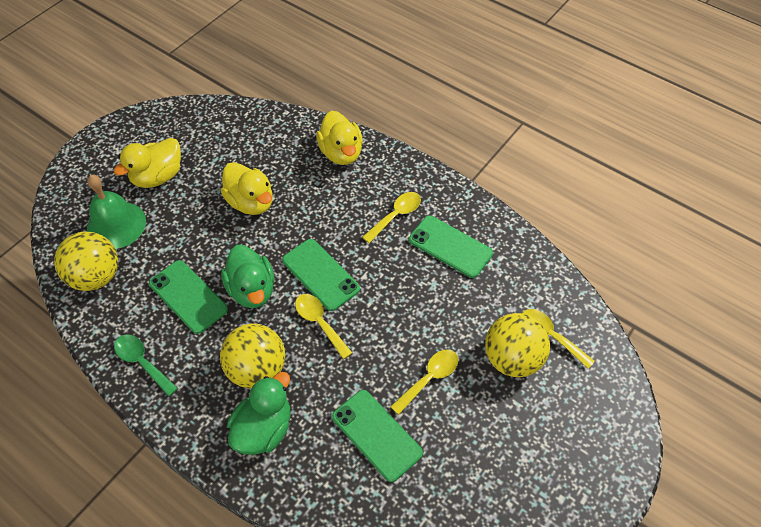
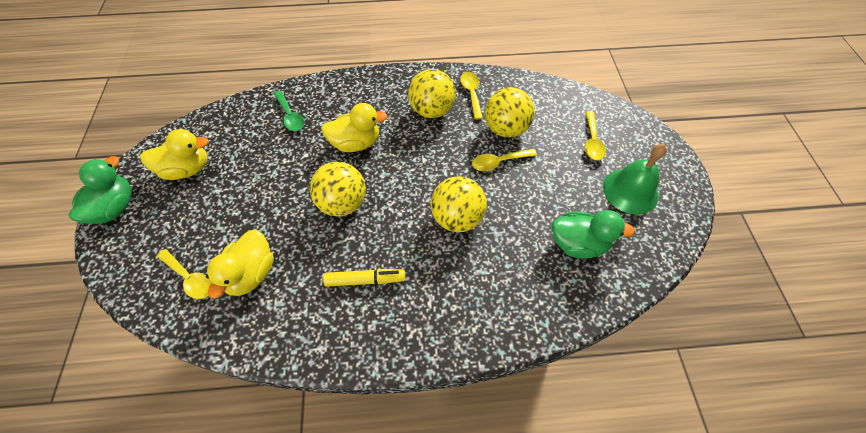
green phone: 4 -> 0
yellow ball: 3 -> 4
yellow marker: 0 -> 1

